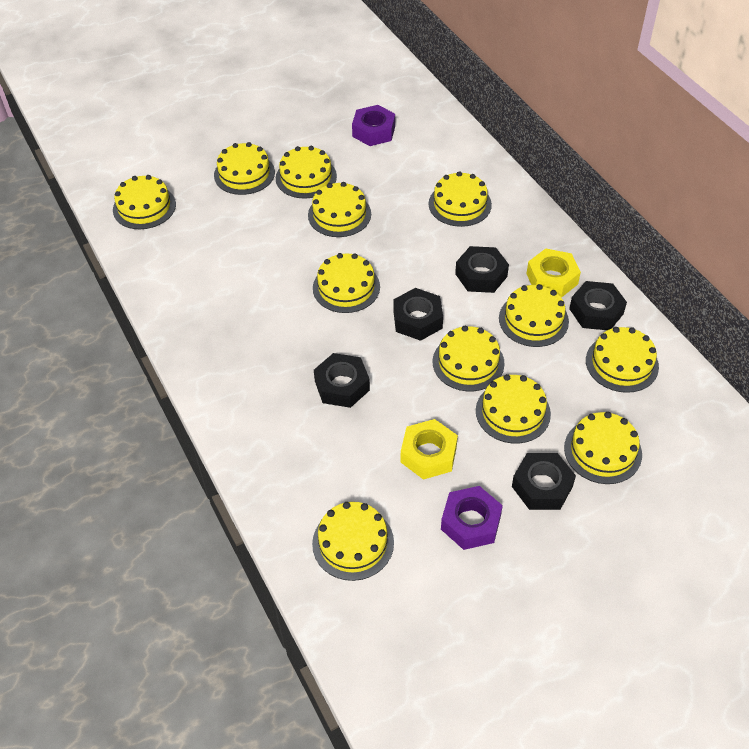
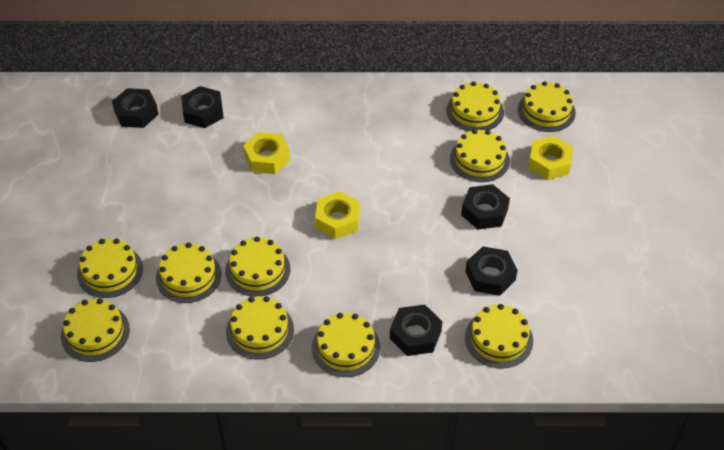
purple nut: 2 -> 0
yellow cake: 12 -> 10
yellow nut: 2 -> 3

